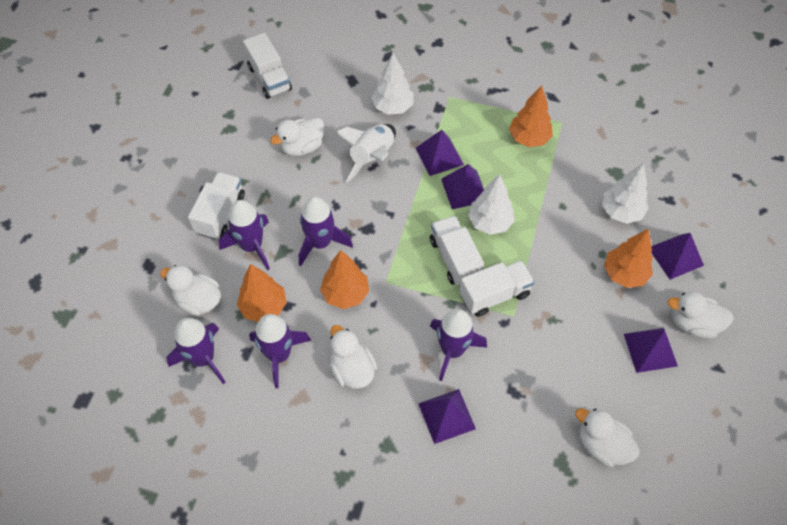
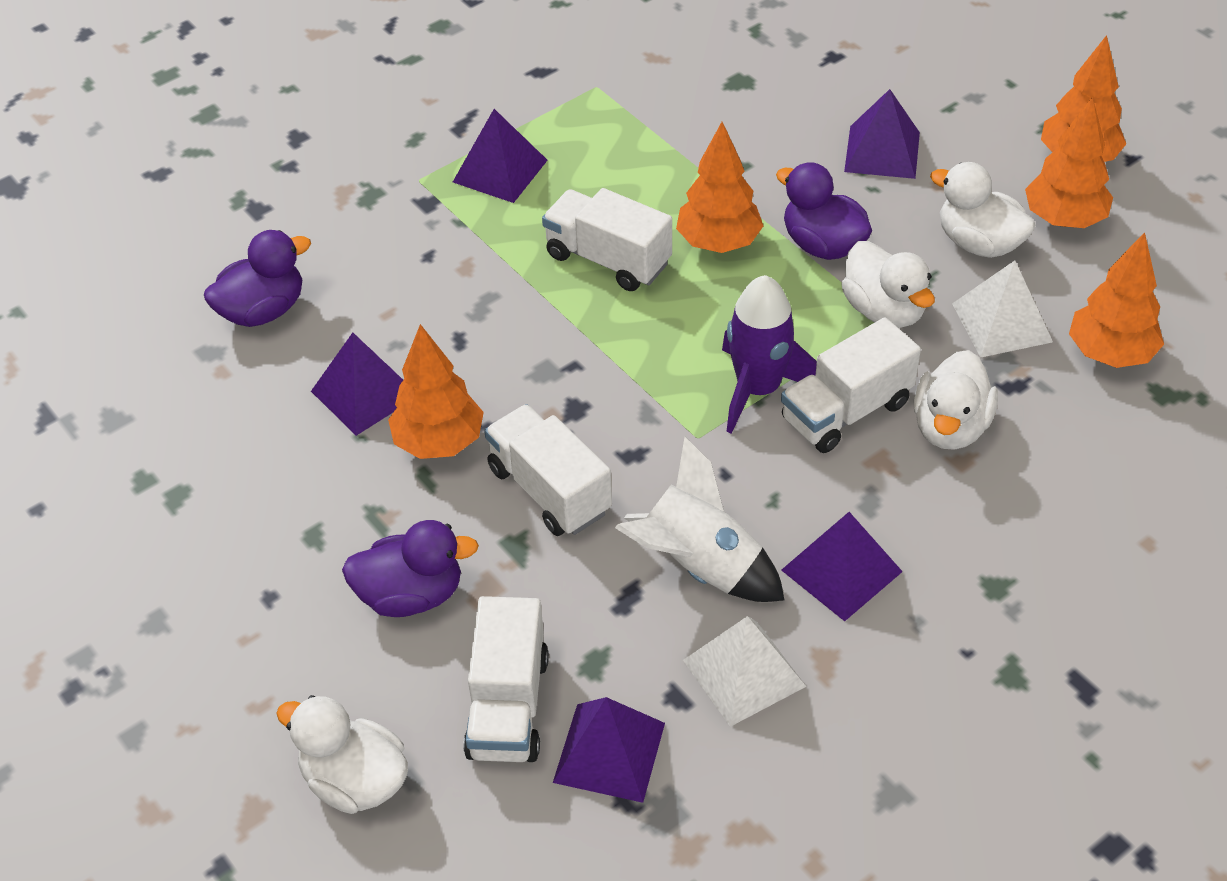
orange tree: 4 -> 5
purple duck: 0 -> 3
purple rocket: 5 -> 1
white duck: 5 -> 4
white pyramid: 0 -> 2
white tree: 3 -> 0

